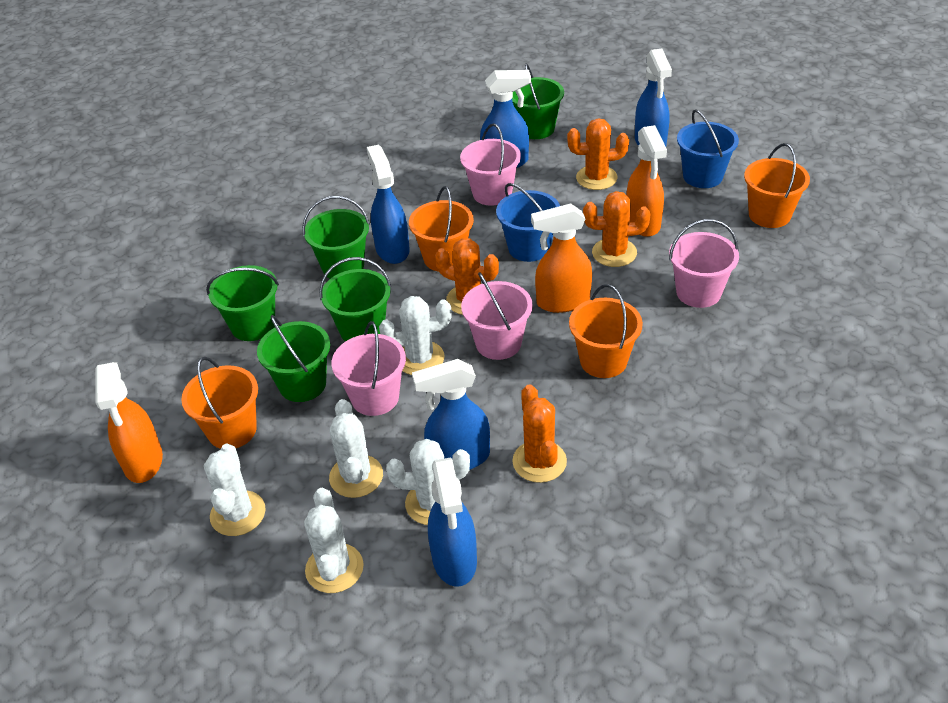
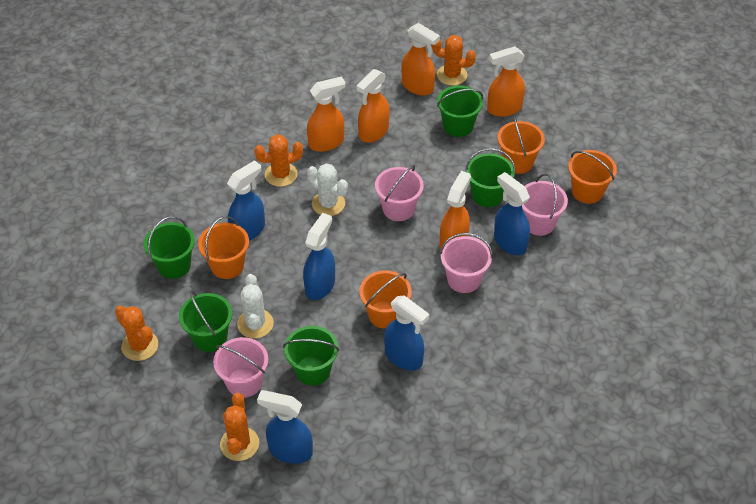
blue bucket: 2 -> 0
orange spray bottle: 3 -> 5
white cactus: 5 -> 2

